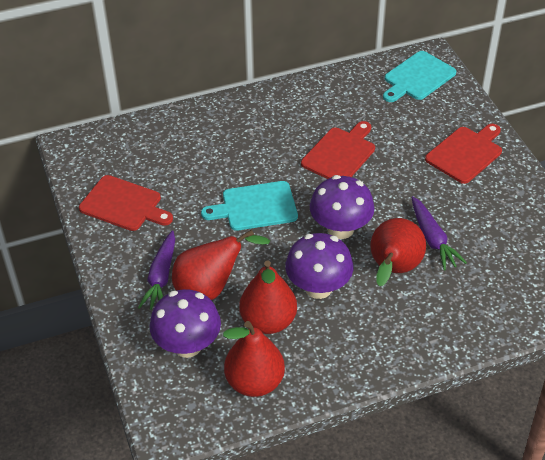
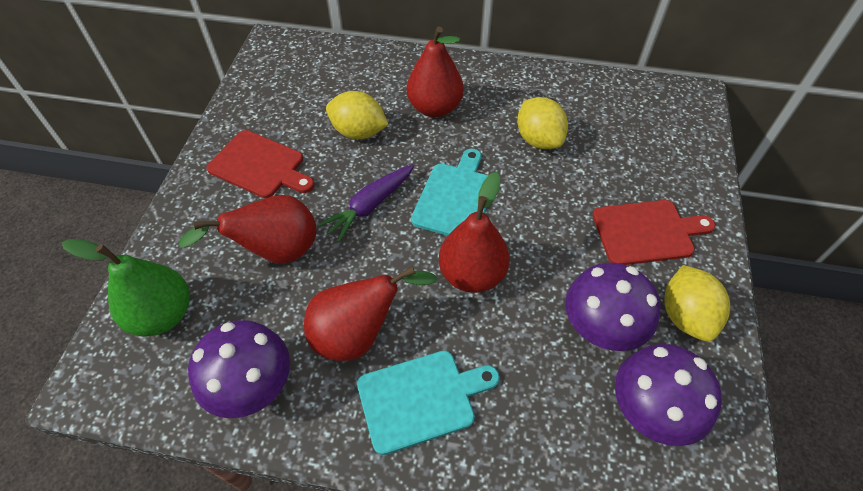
green pear: 0 -> 1
purple carrot: 2 -> 1
red cutting board: 3 -> 2
yellow lemon: 0 -> 3

